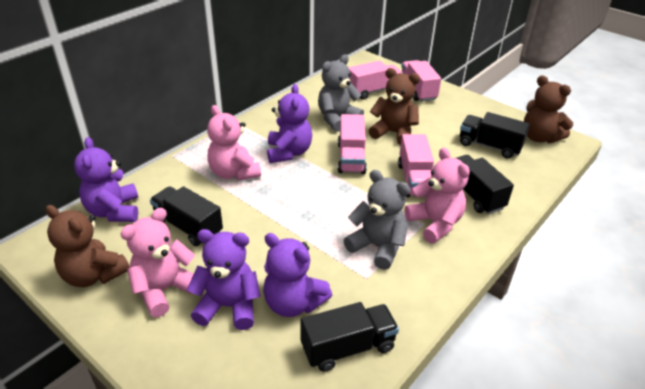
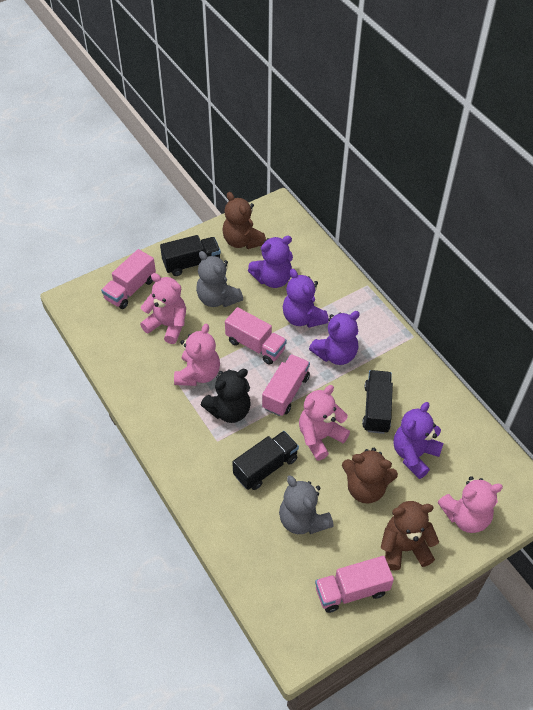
black teddy bear: 0 -> 1
black truck: 4 -> 3
pink teddy bear: 3 -> 4

